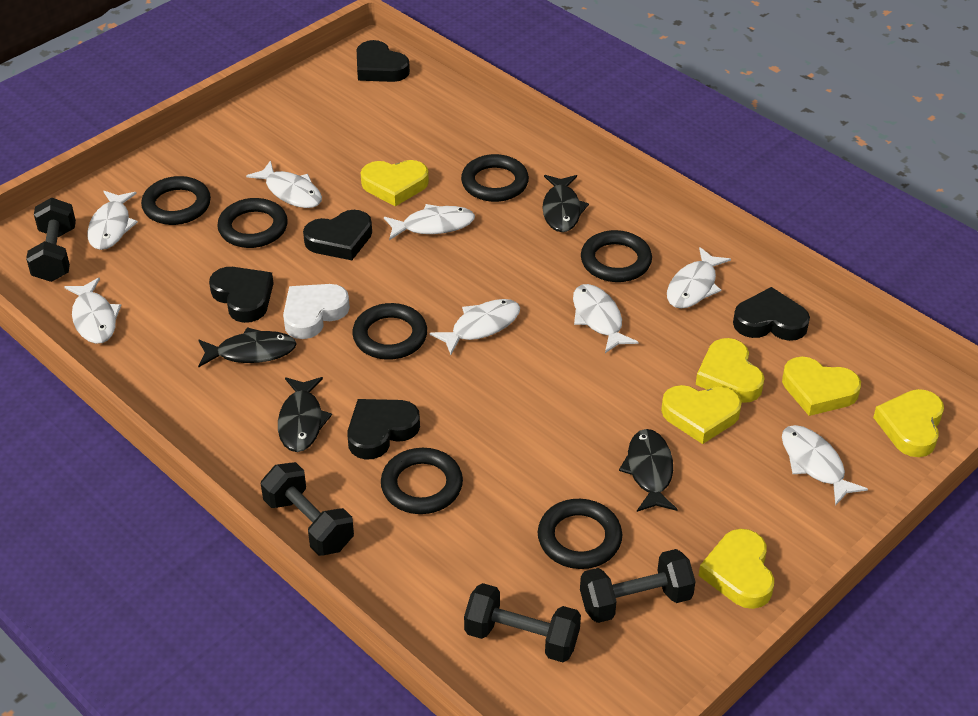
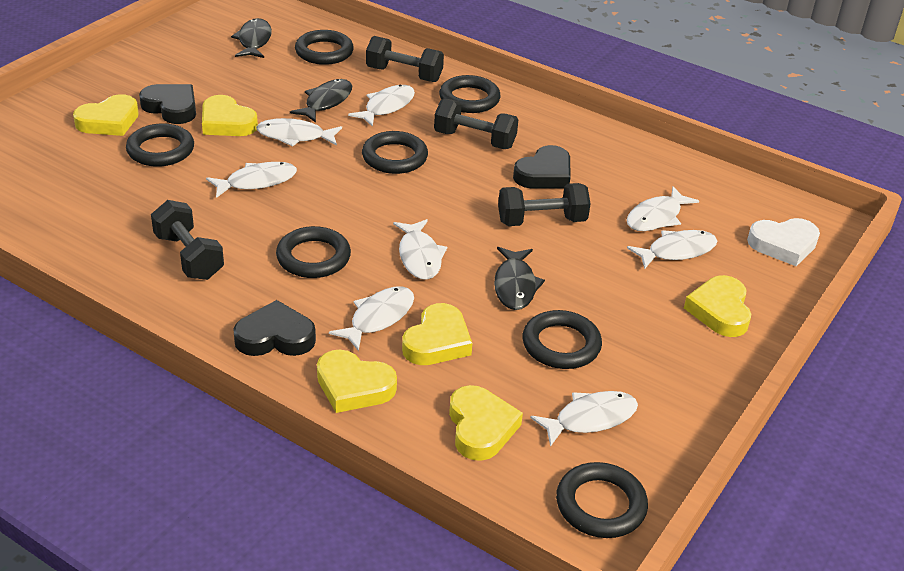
black fish: 4 -> 3
black heart: 5 -> 3

